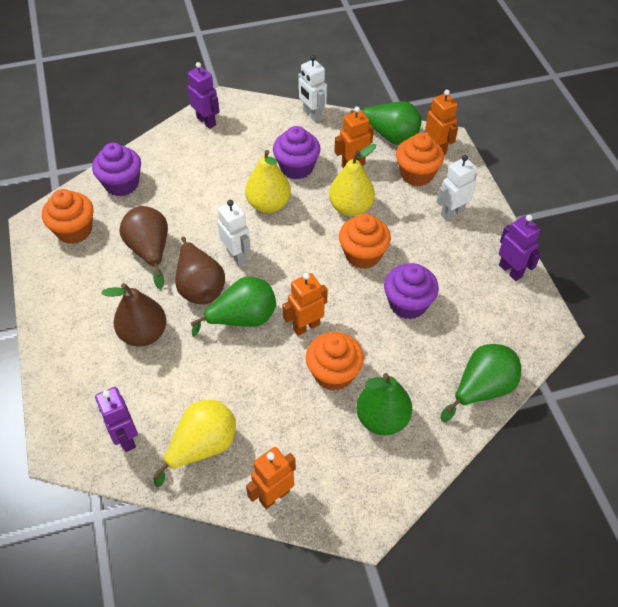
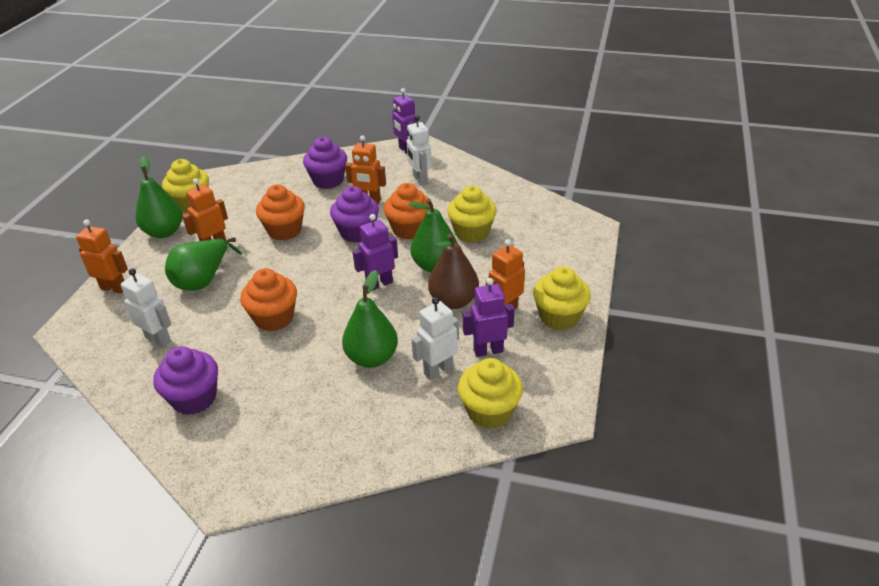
brown pear: 3 -> 1
orange cupcake: 4 -> 3
yellow cupcake: 0 -> 4
yellow pear: 3 -> 0

